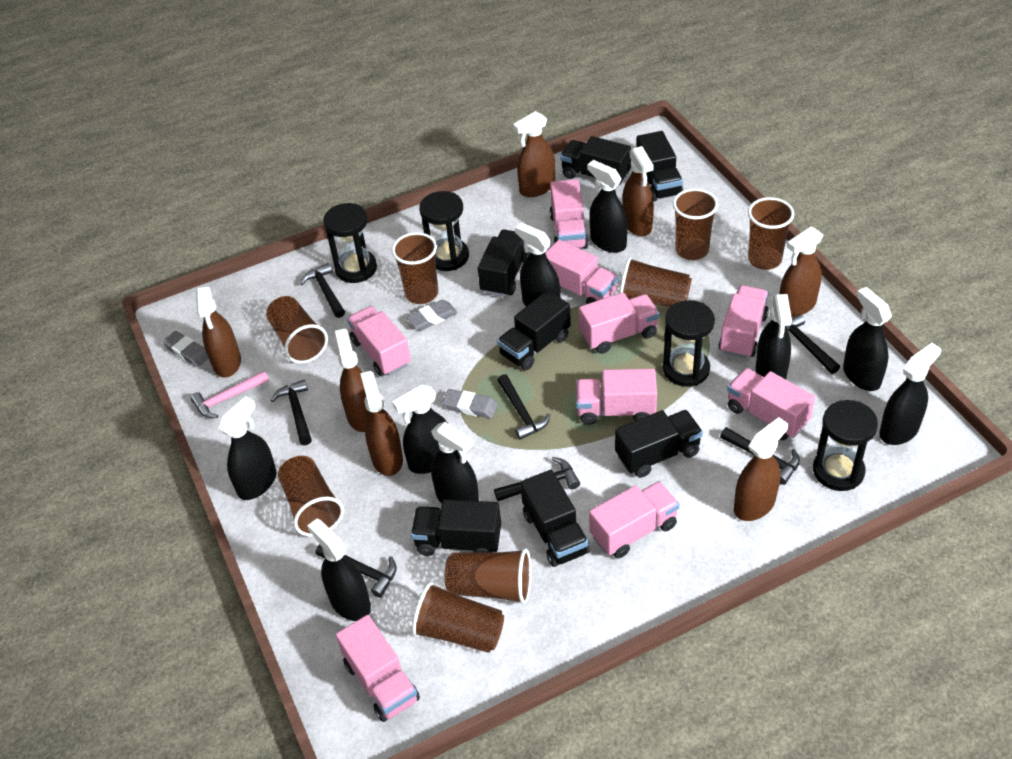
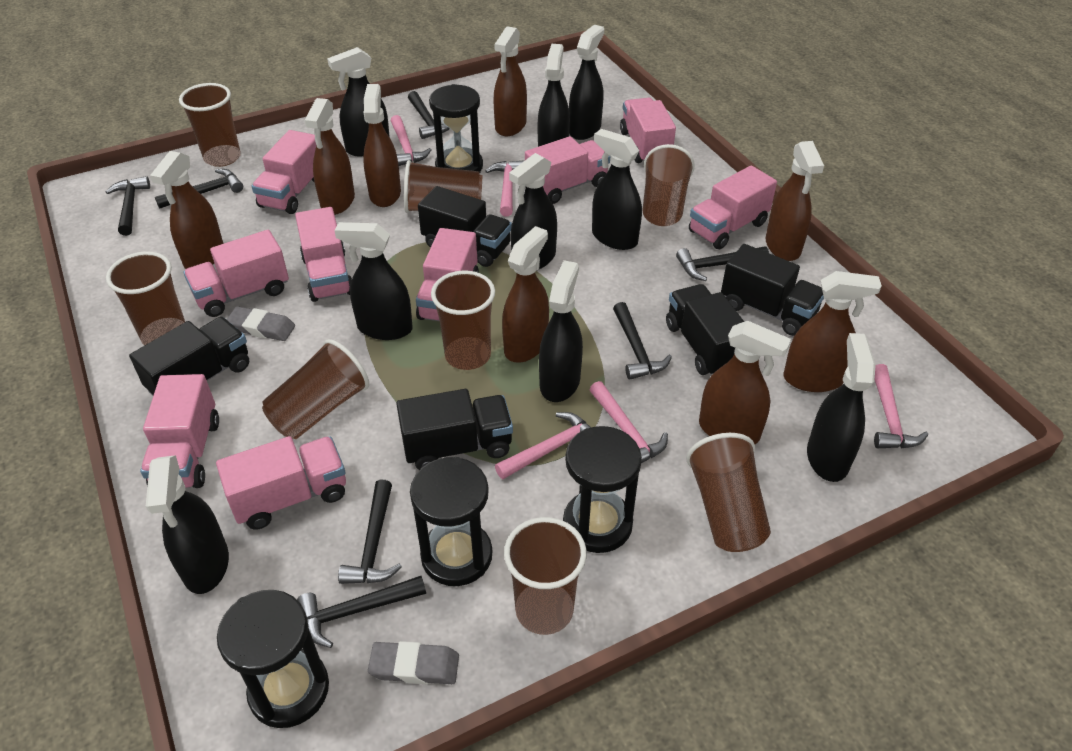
black truck: 7 -> 5
brown spray bottle: 7 -> 8
grey eraser: 3 -> 2
pink hammer: 1 -> 5

